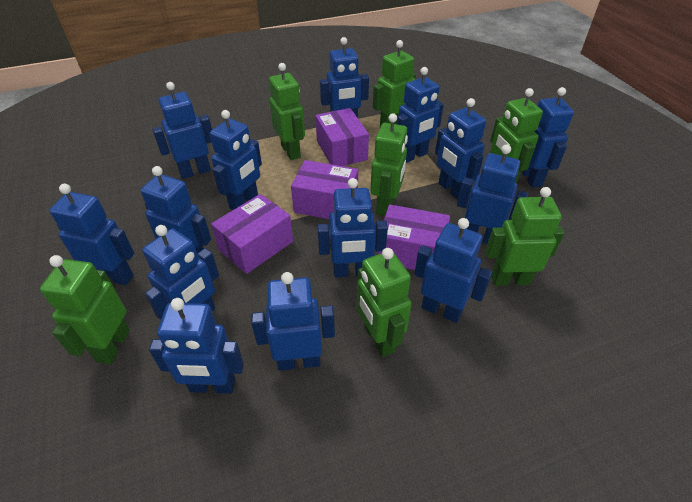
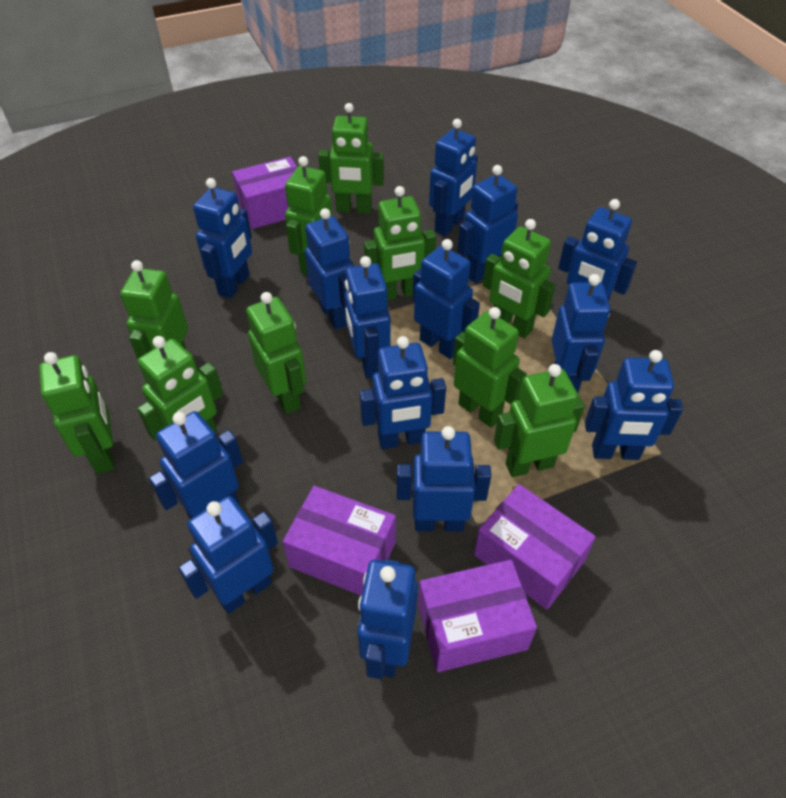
green robot: 7 -> 10

